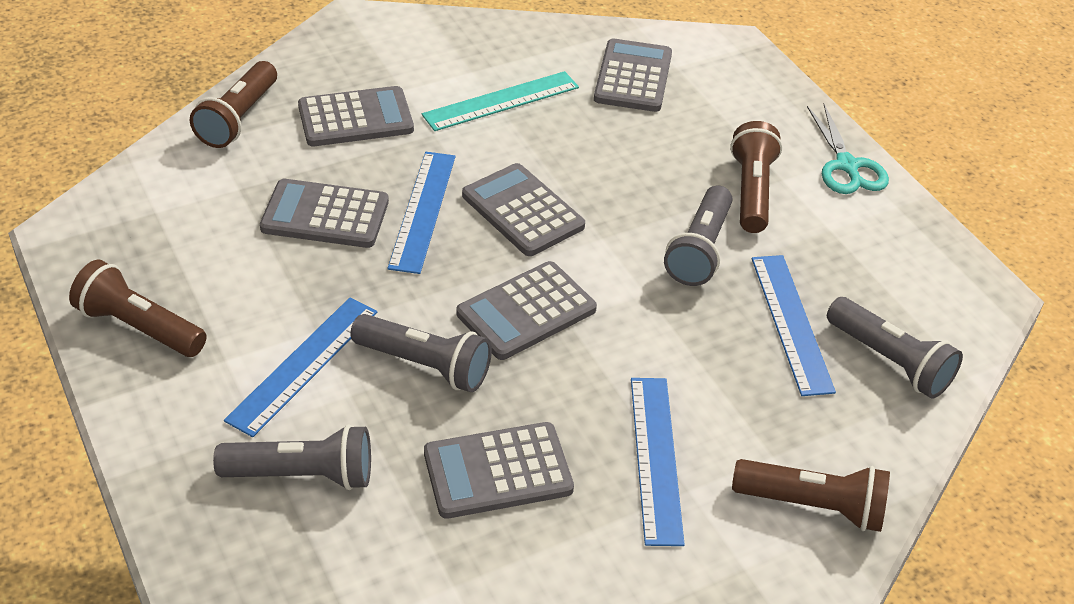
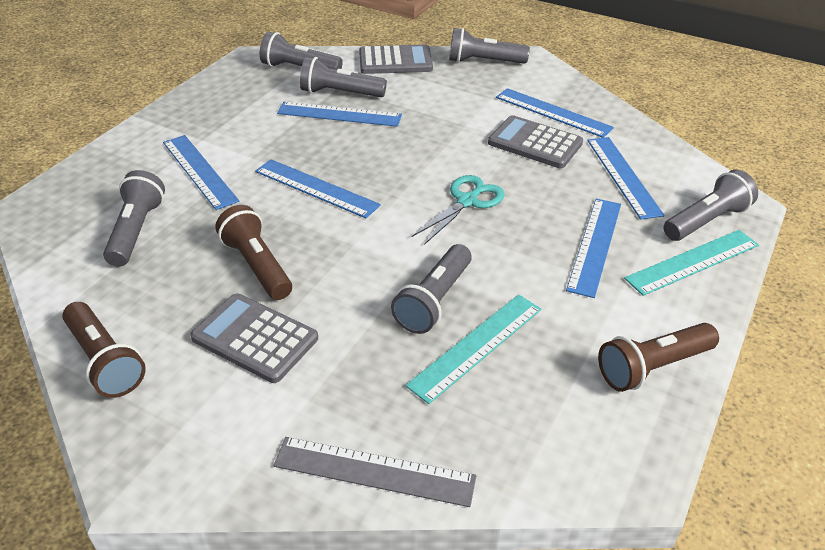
blue ruler: 4 -> 6
brown flashlight: 4 -> 3
grey calculator: 6 -> 3
grey flashlight: 4 -> 6
grey ruler: 0 -> 1
turquoise ruler: 1 -> 2

